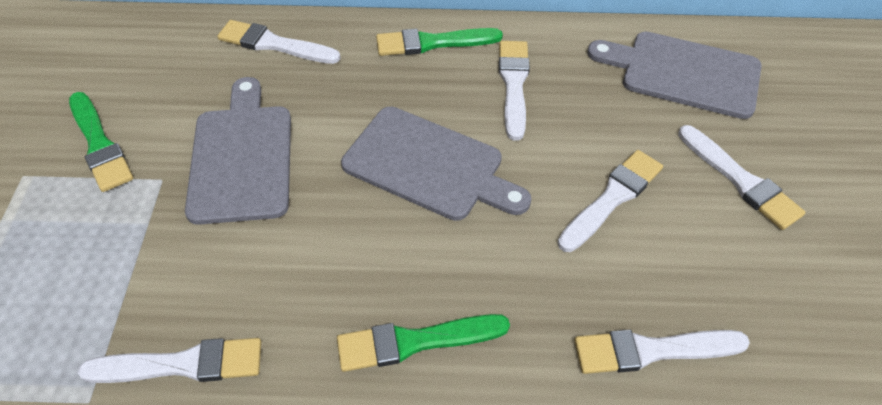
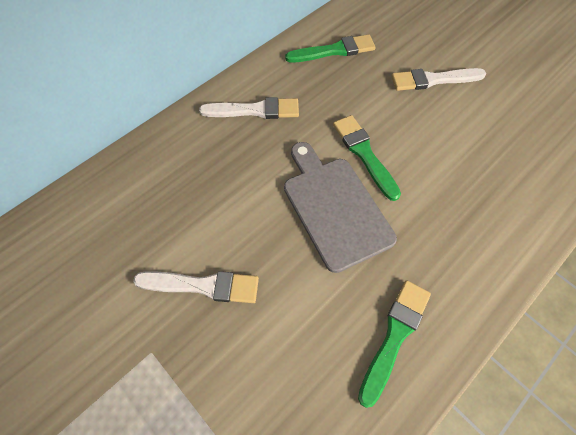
grey cutting board: 3 -> 1
white brush: 6 -> 3

